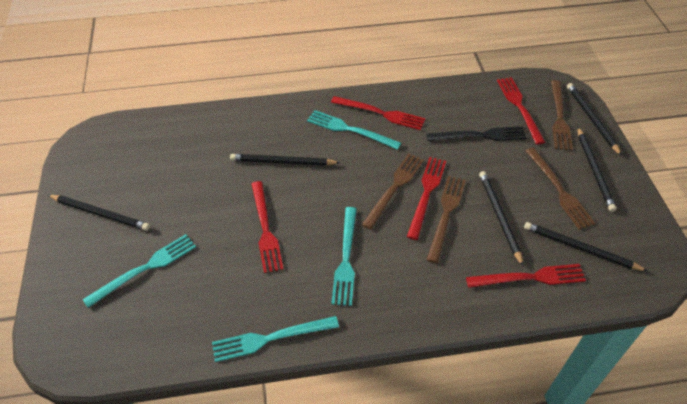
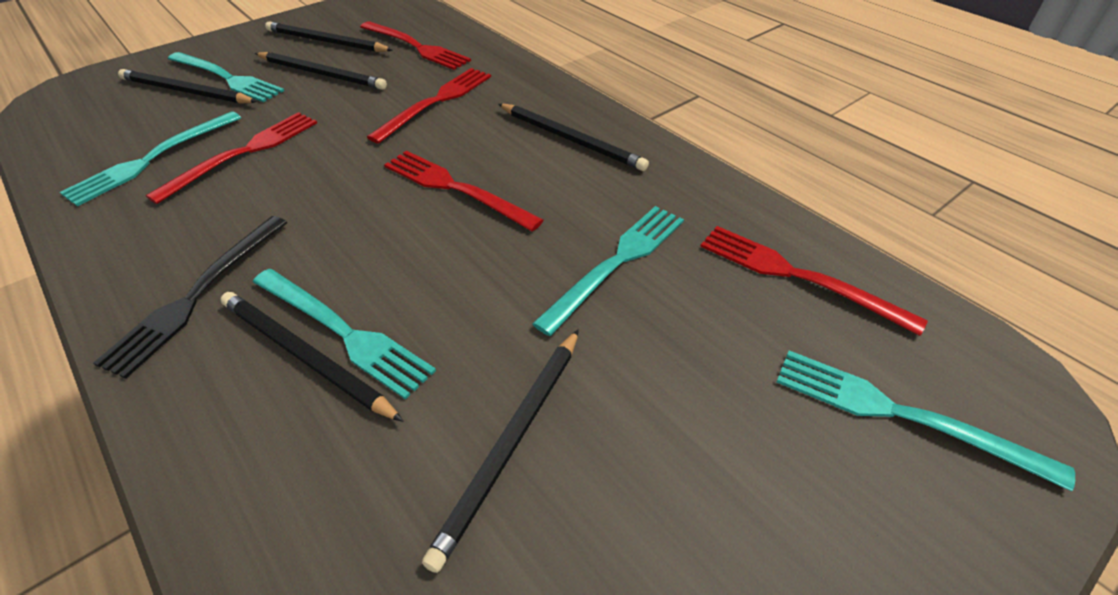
brown fork: 4 -> 0
turquoise fork: 4 -> 5

